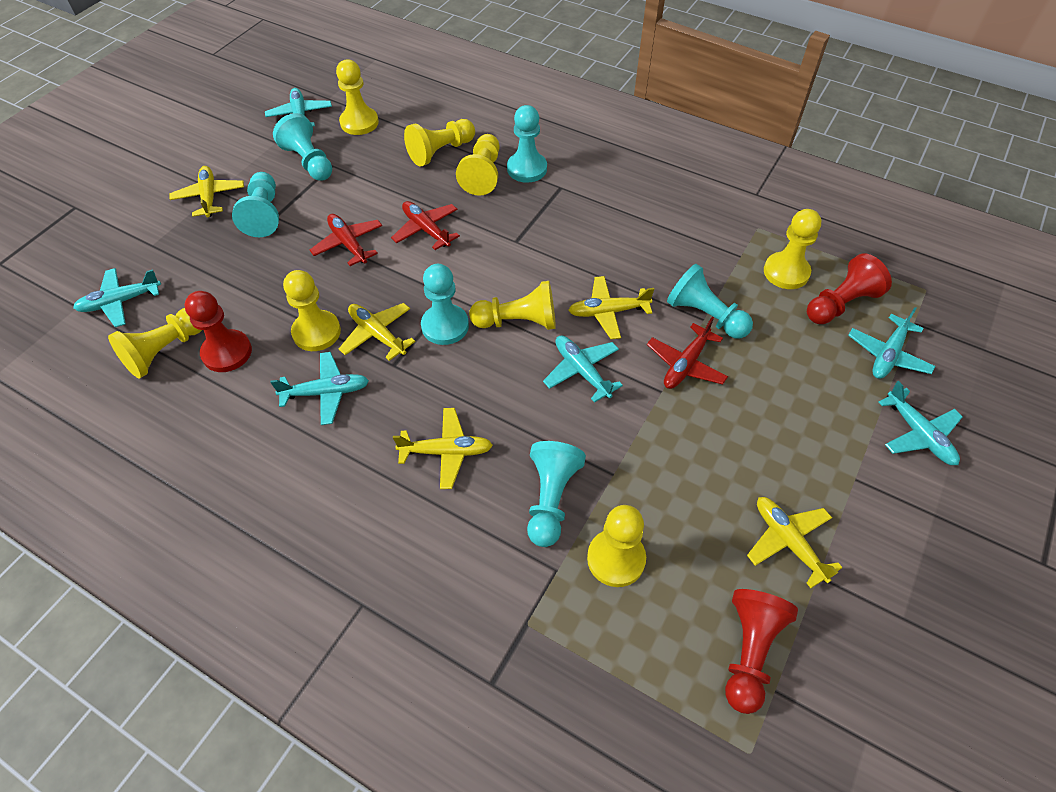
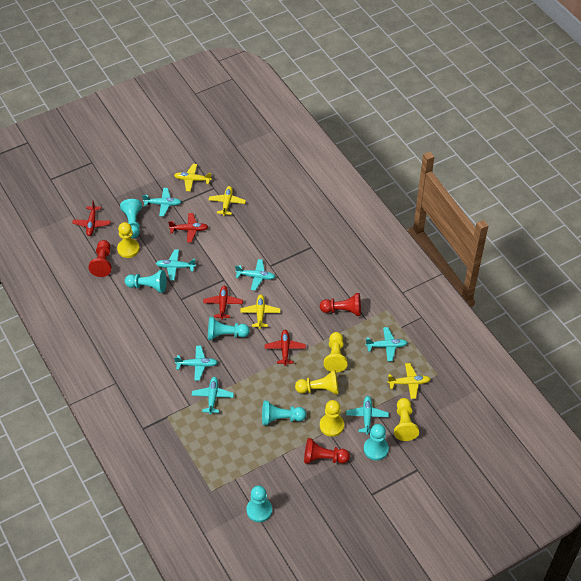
red plane: 3 -> 4
turquoise plane: 6 -> 7
yellow pawn: 8 -> 5
yellow plane: 5 -> 4

